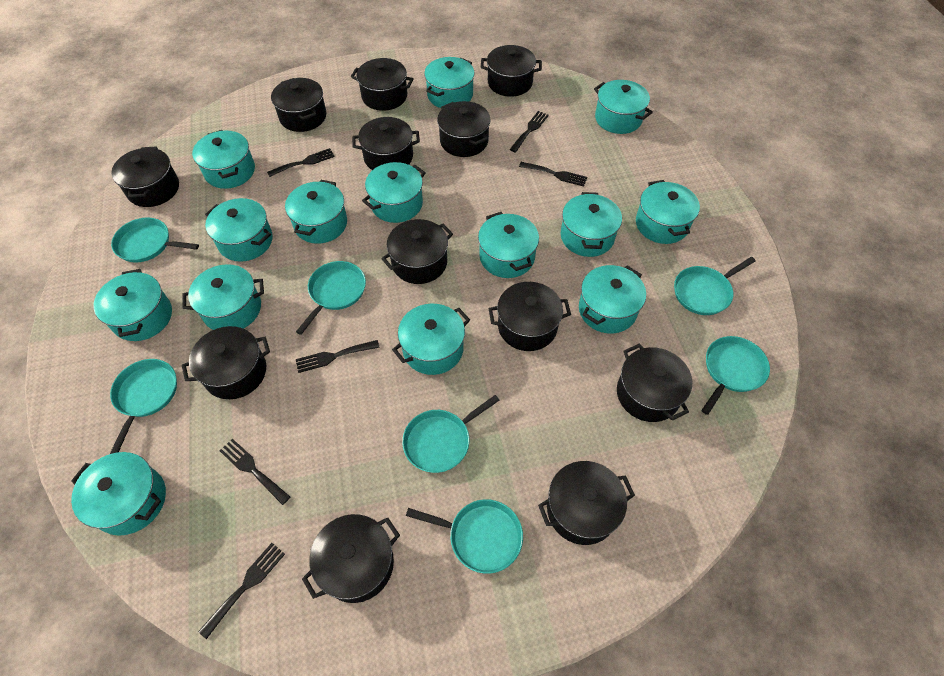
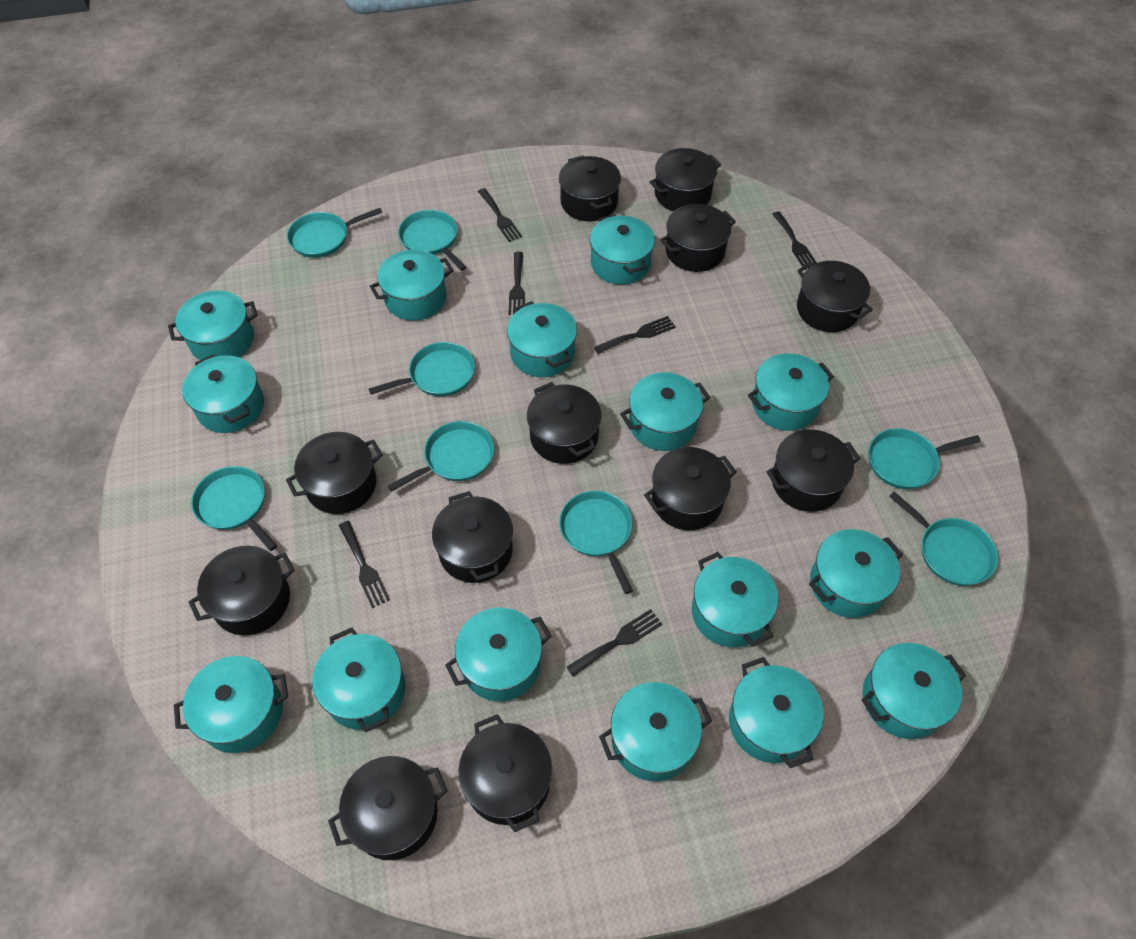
turquoise pan: 7 -> 8
turquoise pot: 14 -> 15

